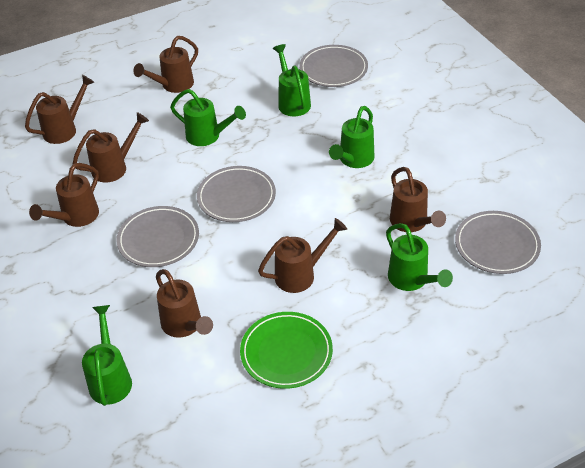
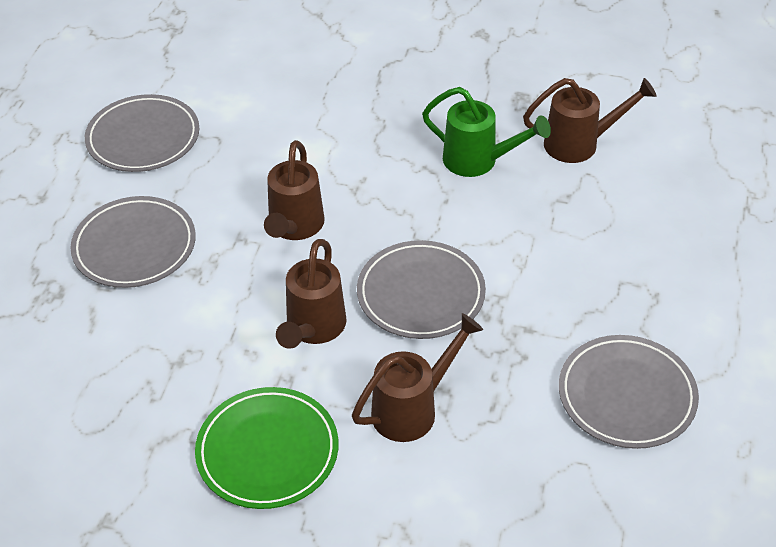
brown watering can: 7 -> 4
green watering can: 5 -> 1

